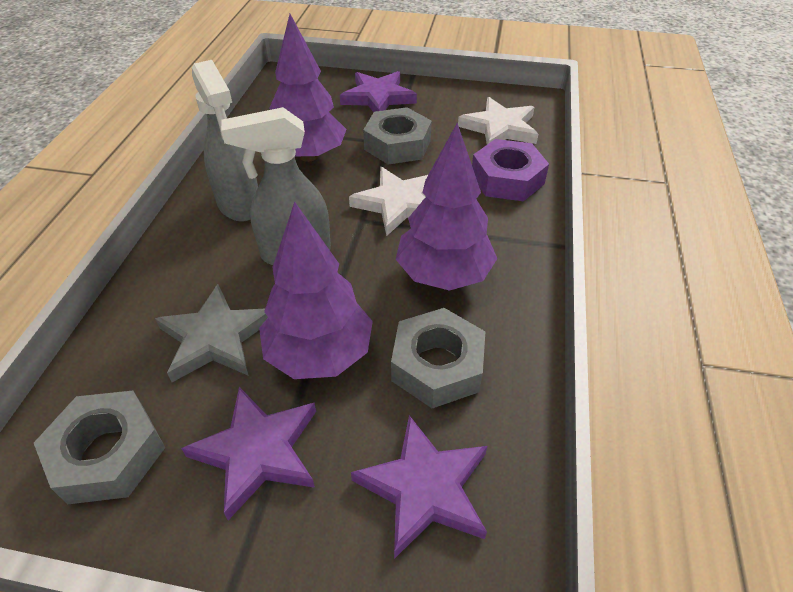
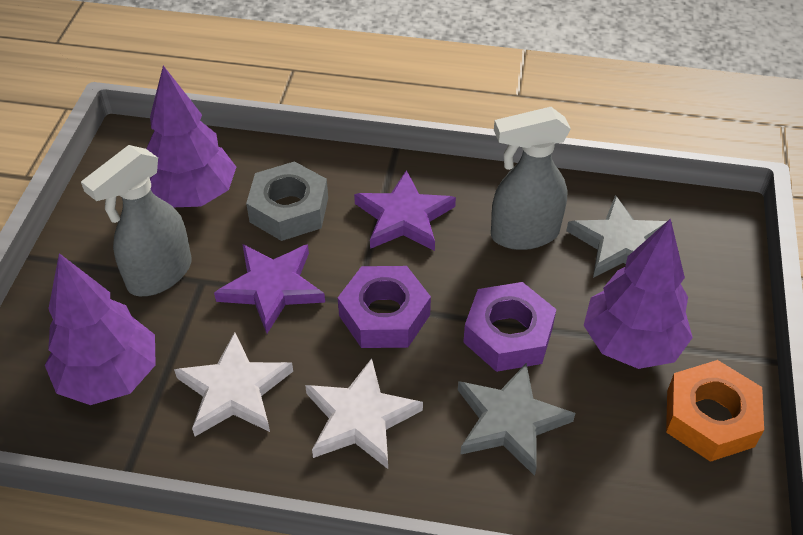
grey nut: 3 -> 1
grey star: 1 -> 2
orange nut: 0 -> 1
purple nut: 1 -> 2
purple star: 3 -> 2

